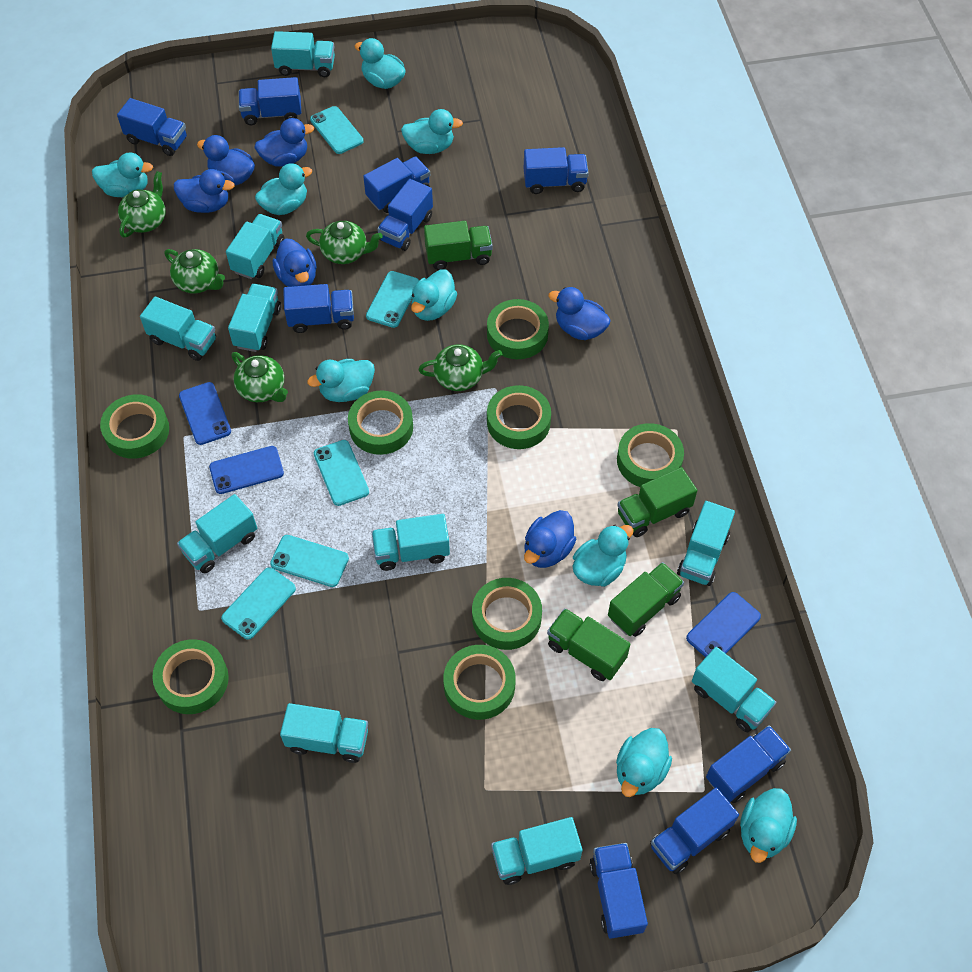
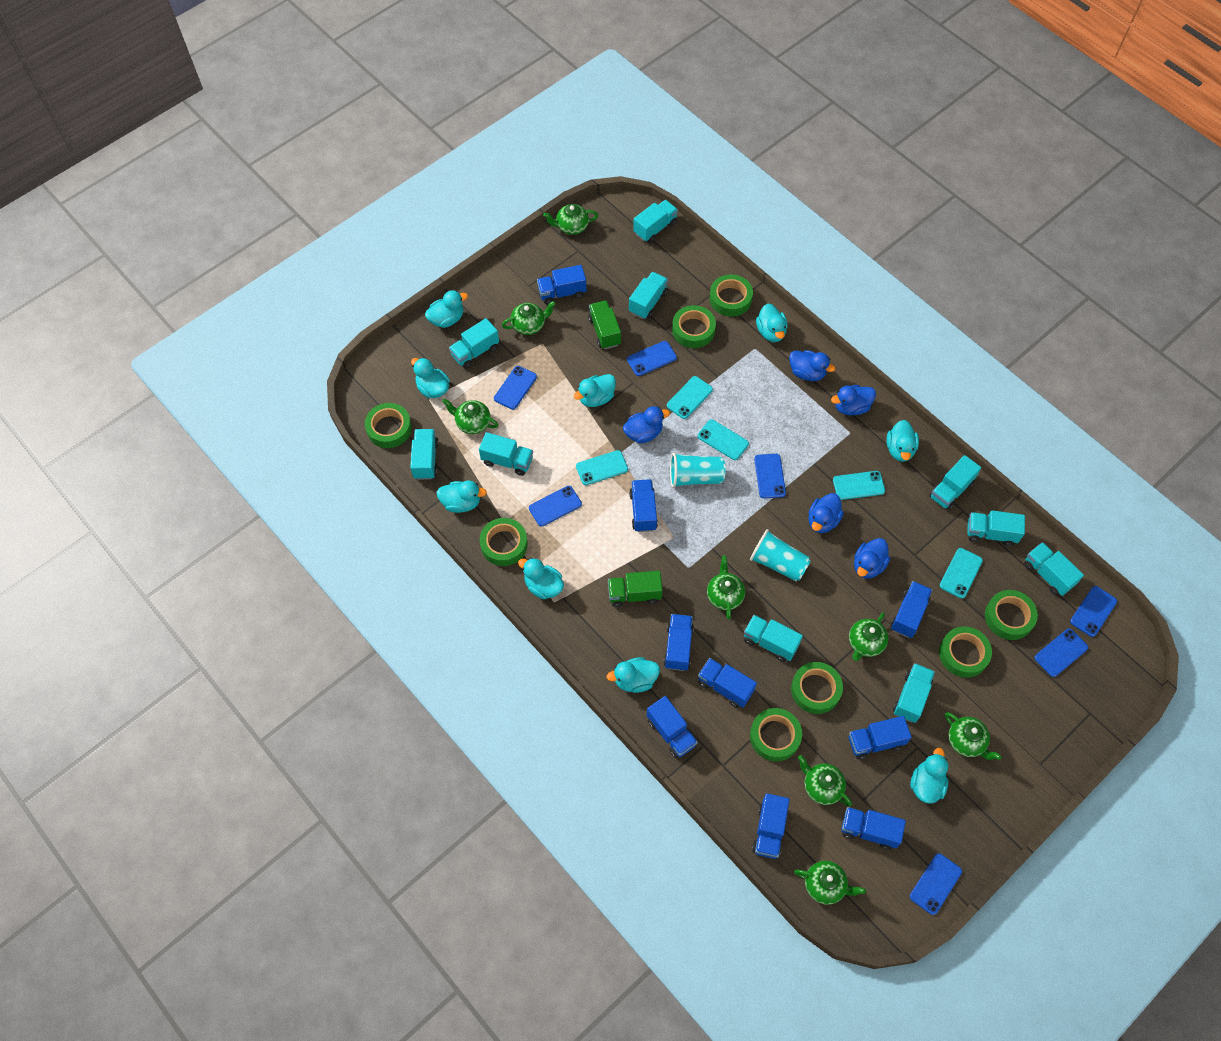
blue duck: 6 -> 5
blue phone: 3 -> 7
green teapot: 5 -> 8
green truck: 4 -> 2
turquoise cup: 0 -> 2

